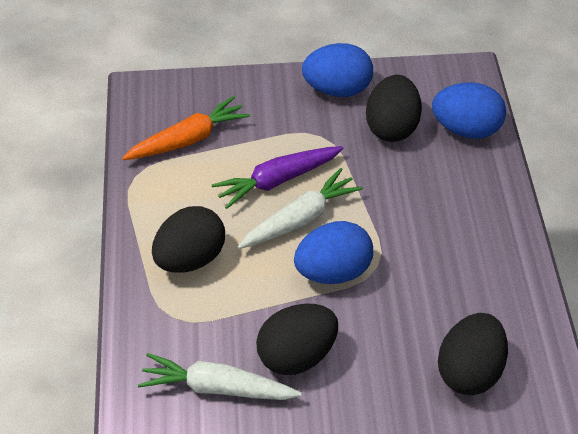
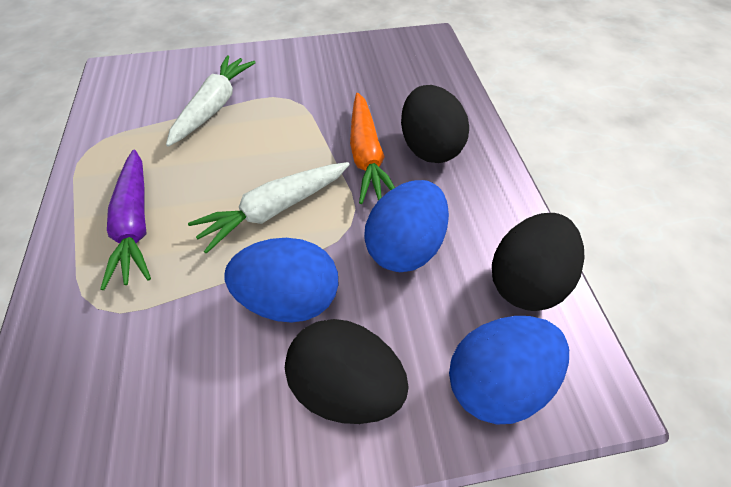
black egg: 4 -> 3

